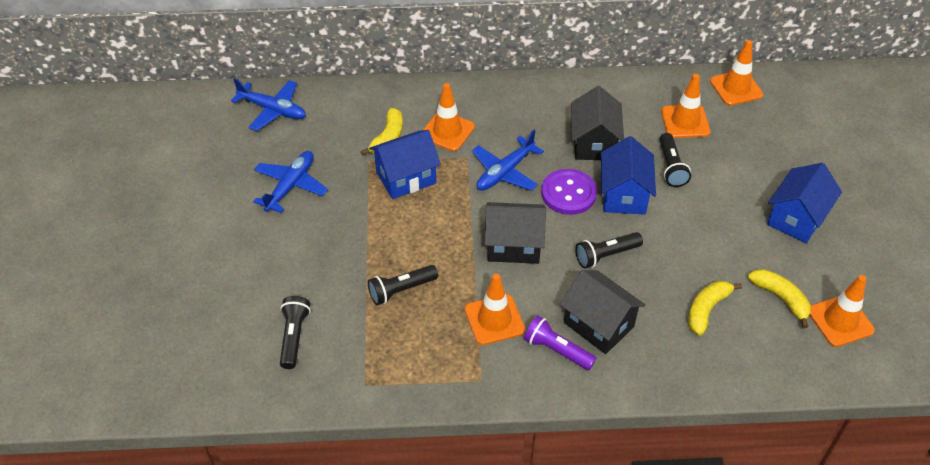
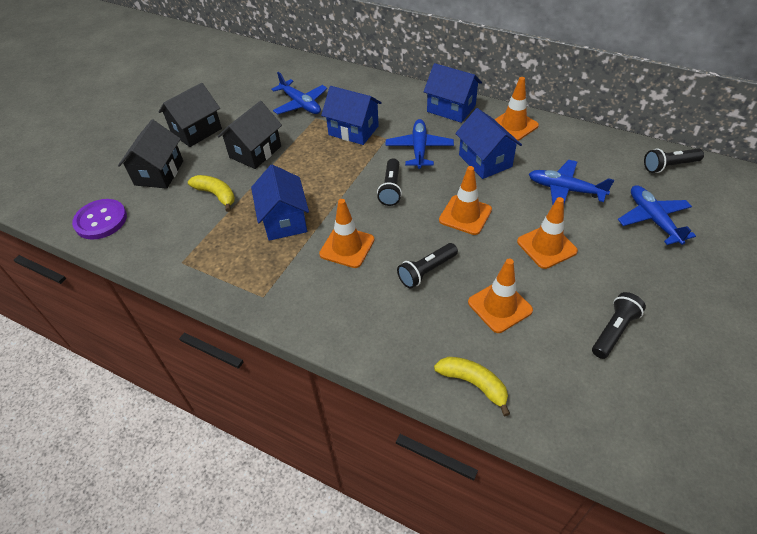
blue house: 3 -> 4
blue plane: 3 -> 4
purple flashlight: 1 -> 0
yellow banana: 3 -> 2

